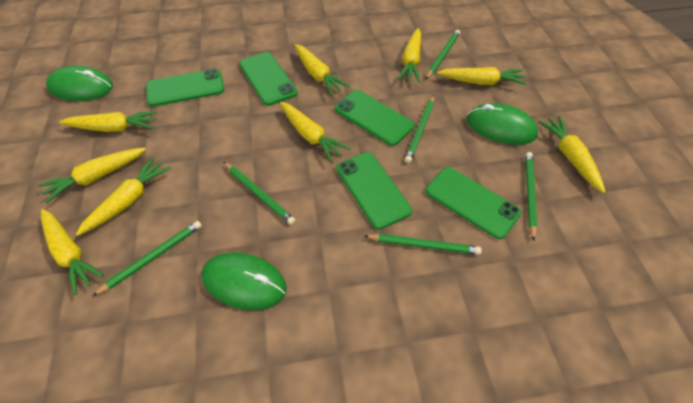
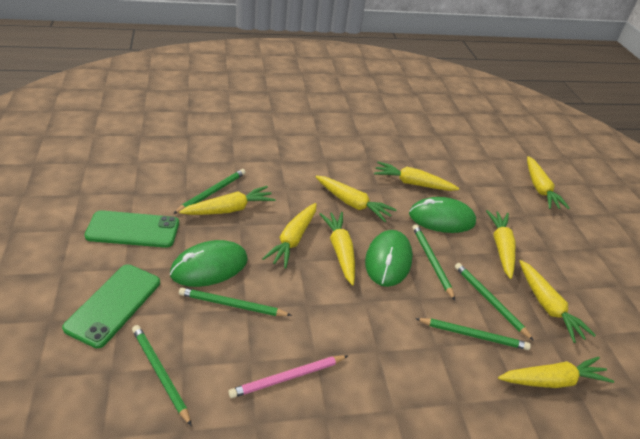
green phone: 5 -> 2
pink pencil: 0 -> 1

